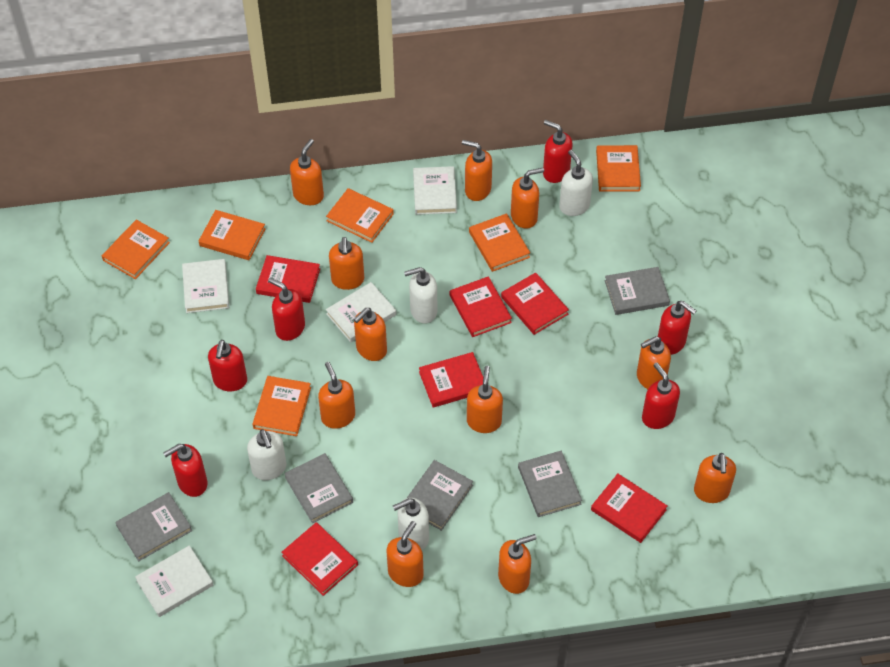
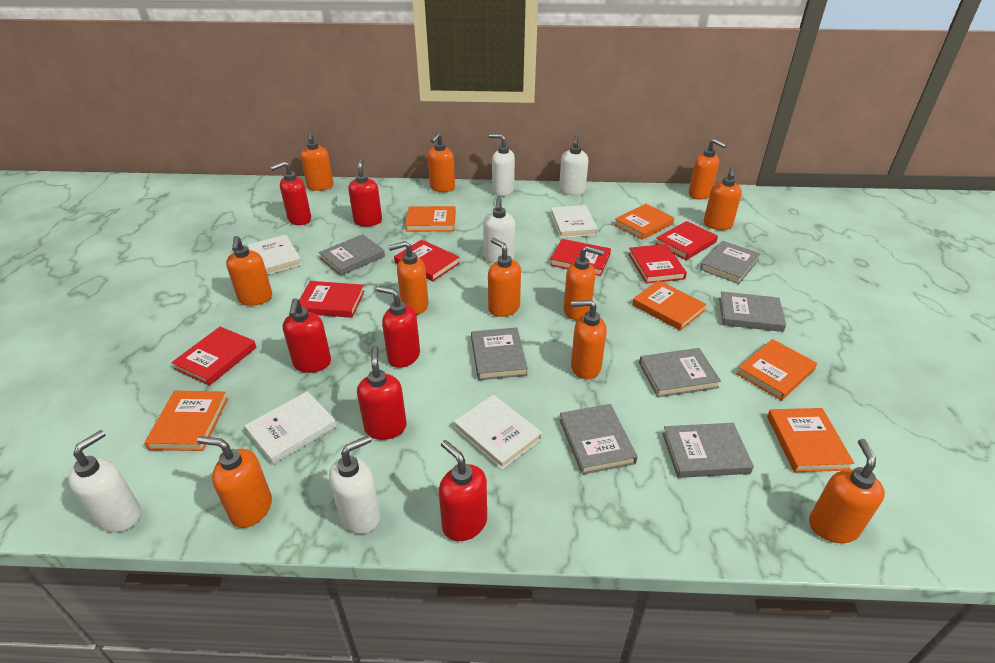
grey book: 5 -> 7
white soap dispenser: 4 -> 5

